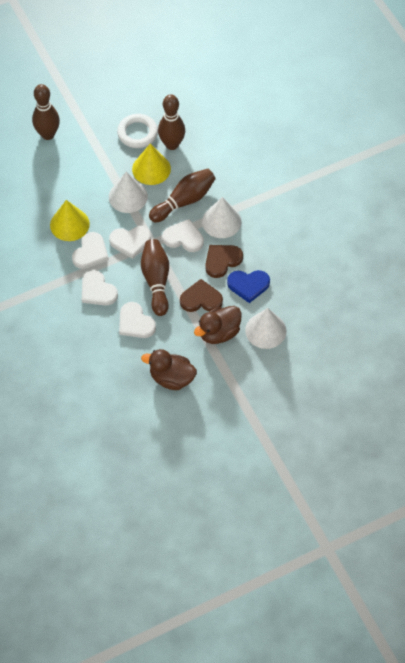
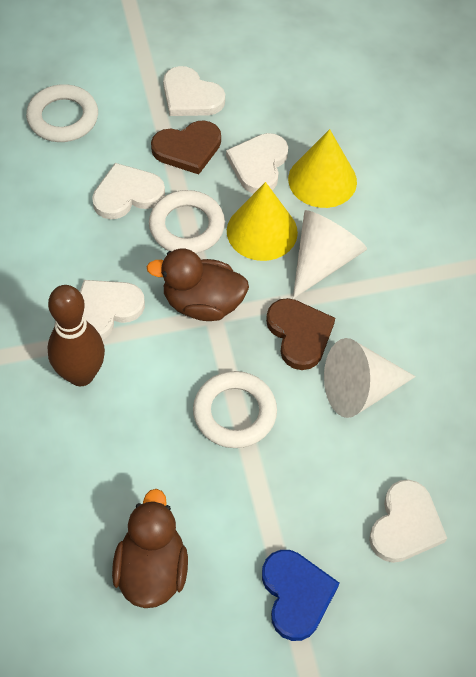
brown bowling pin: 4 -> 1
white cone: 3 -> 2
white ring: 1 -> 3

